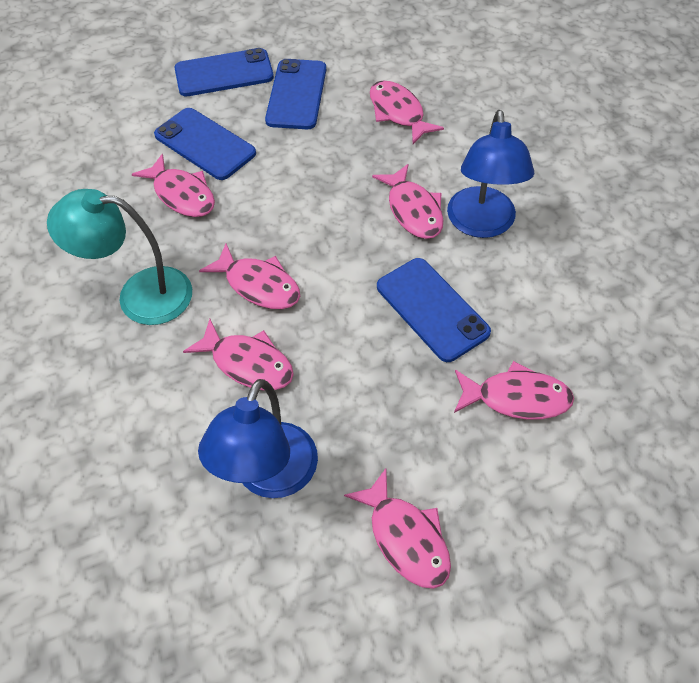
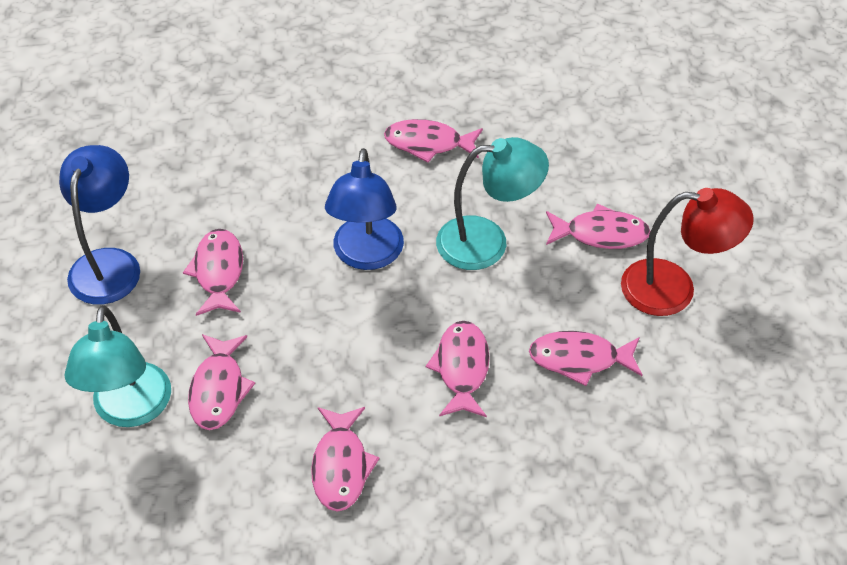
blue phone: 4 -> 0
red lamp: 0 -> 1
turquoise lamp: 1 -> 2

